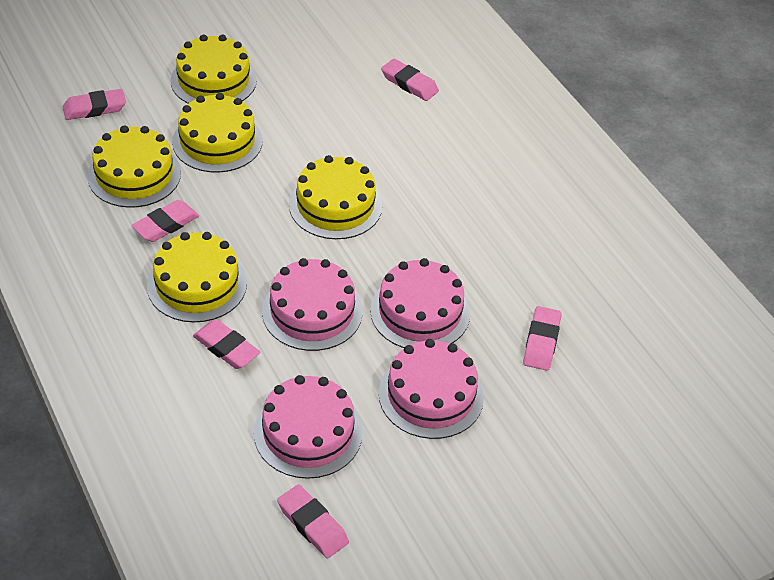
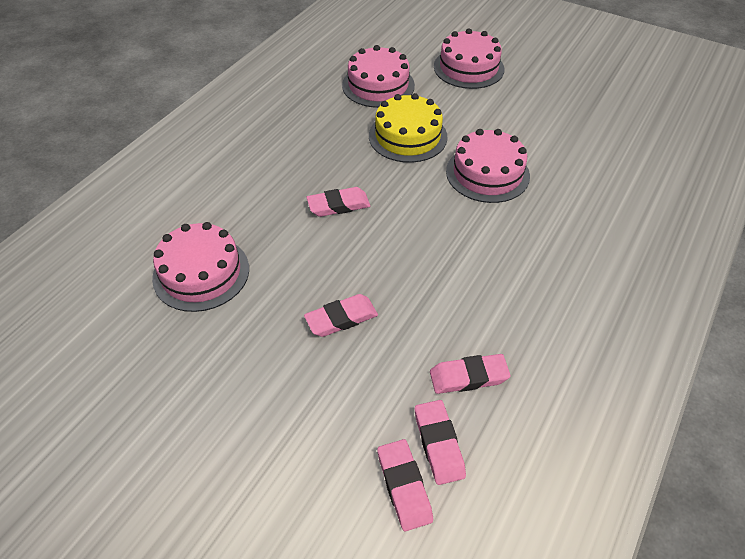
pink eraser: 6 -> 5
yellow cake: 5 -> 1

